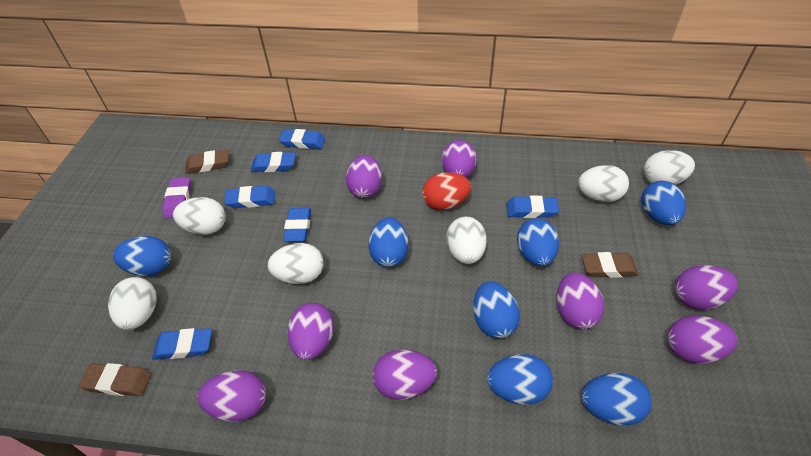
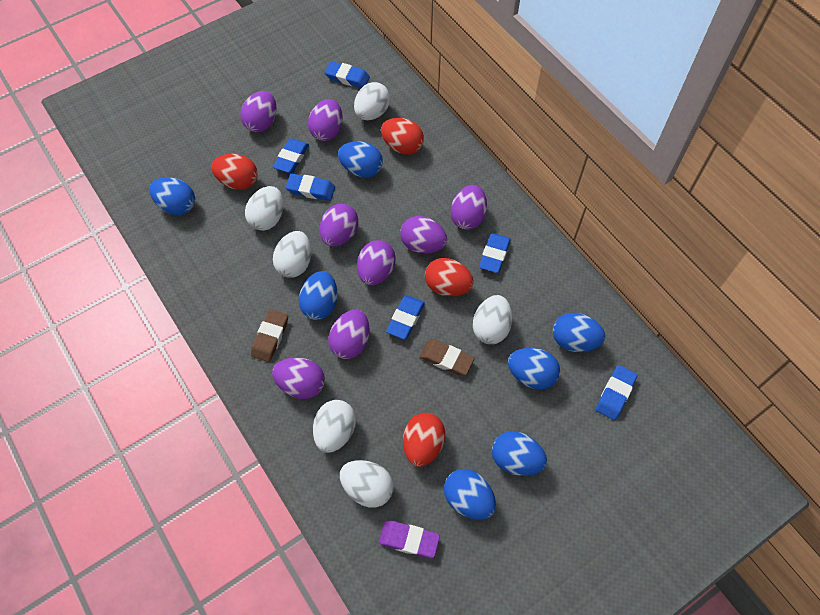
brown eraser: 3 -> 2
red egg: 1 -> 4

